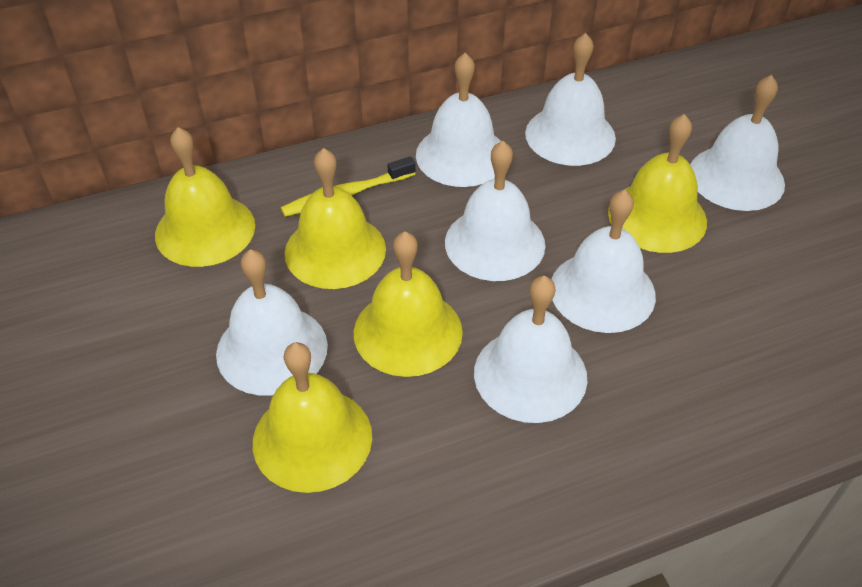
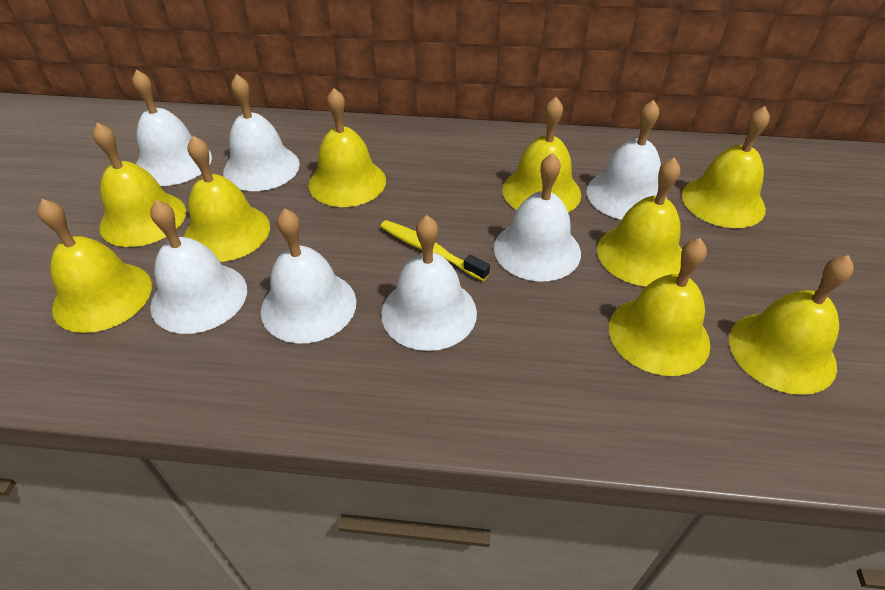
yellow bell: 5 -> 9

